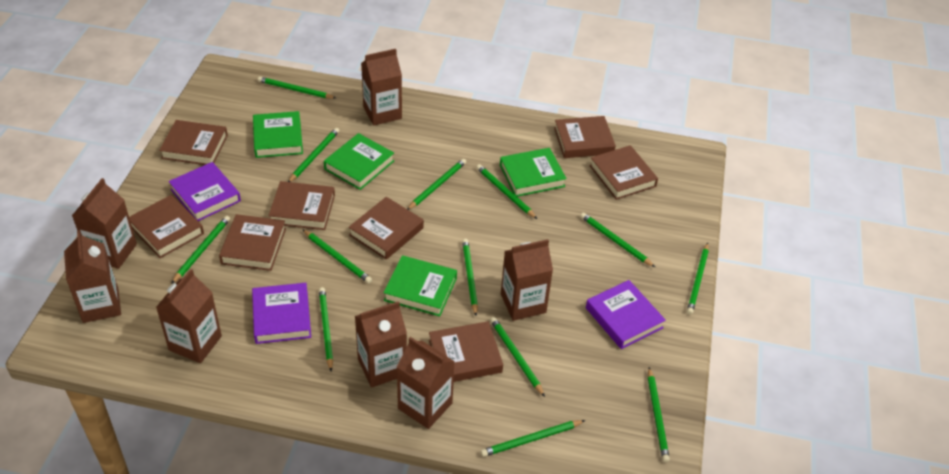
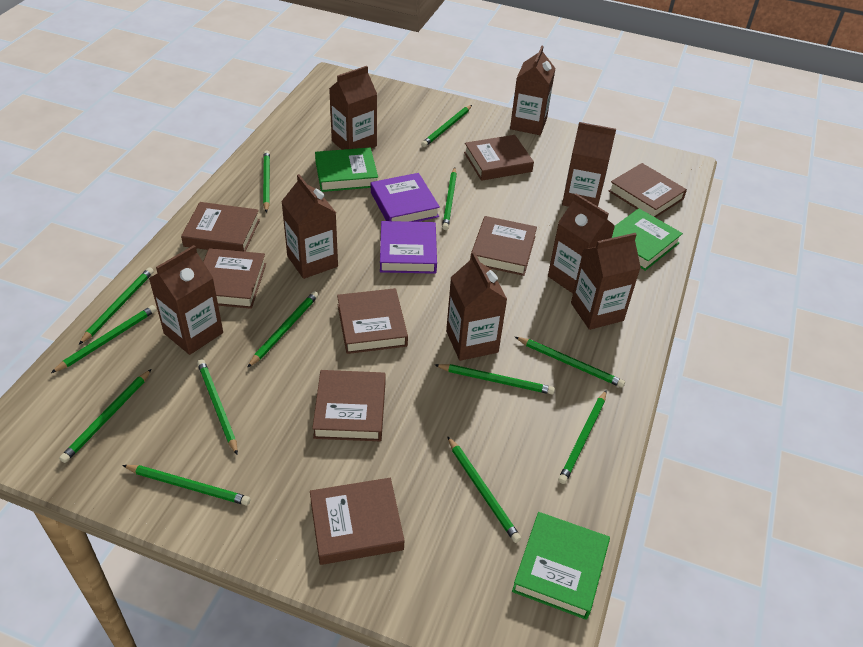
brown carton: 7 -> 8
green book: 4 -> 3
purple book: 3 -> 2

